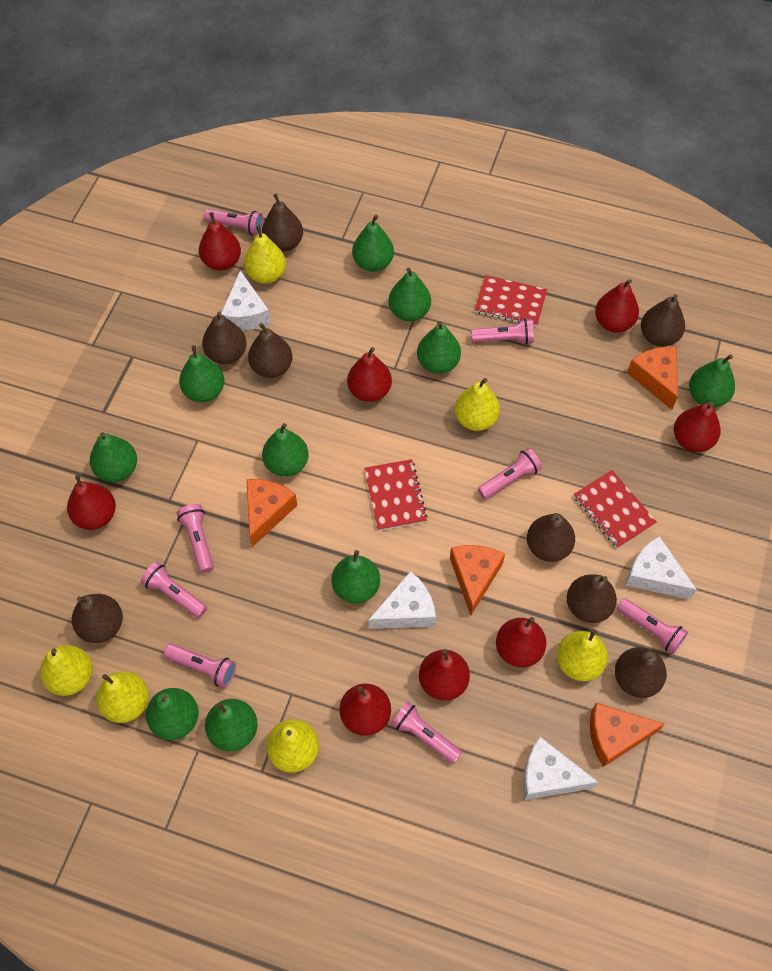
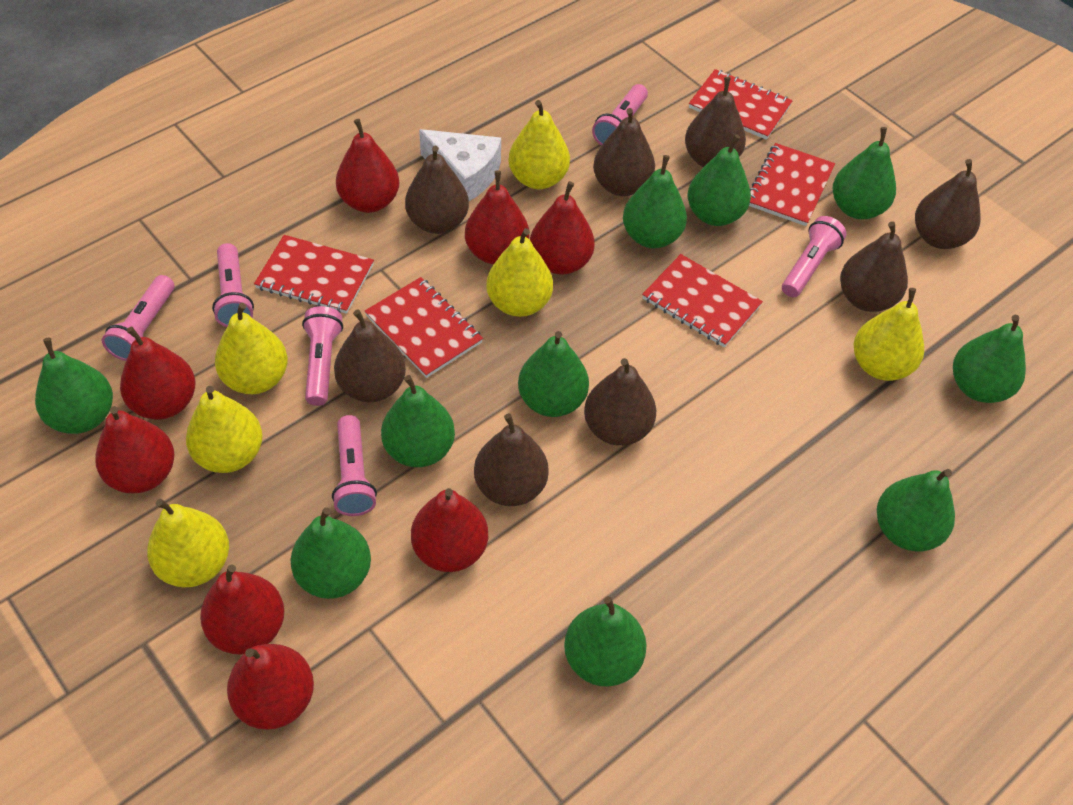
orange cheese: 4 -> 0
pink flashlight: 8 -> 6
red notebook: 3 -> 5
white cheese: 4 -> 1

